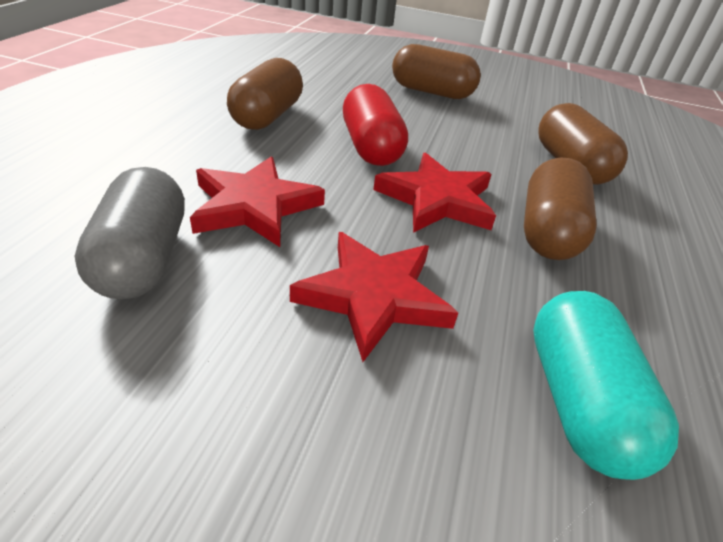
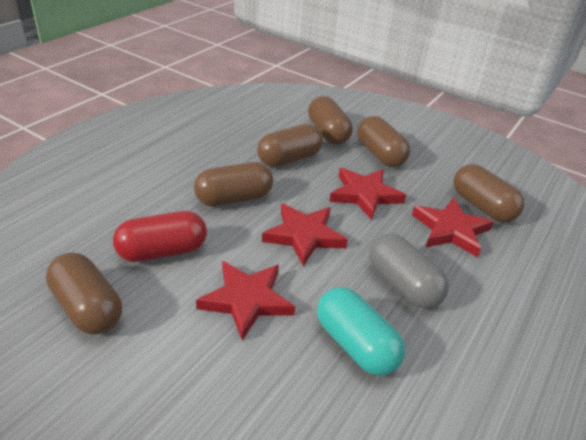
brown capsule: 4 -> 6
red star: 3 -> 4

